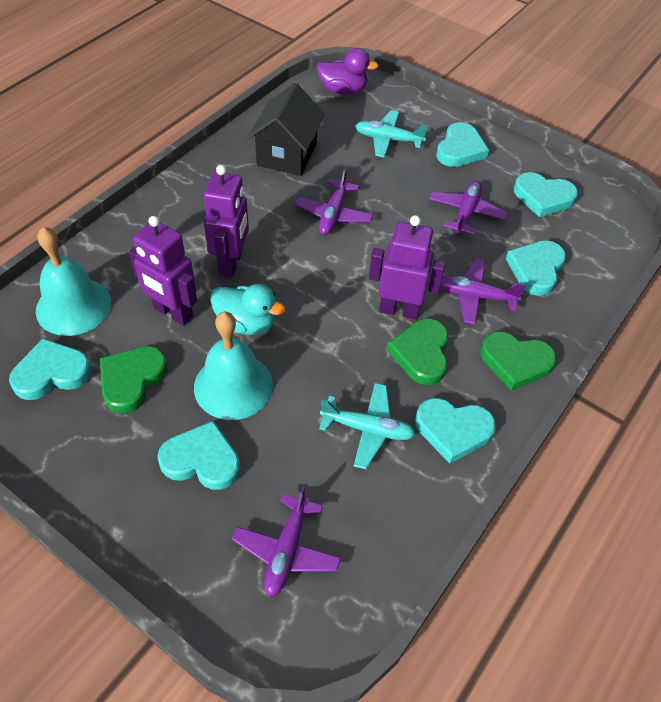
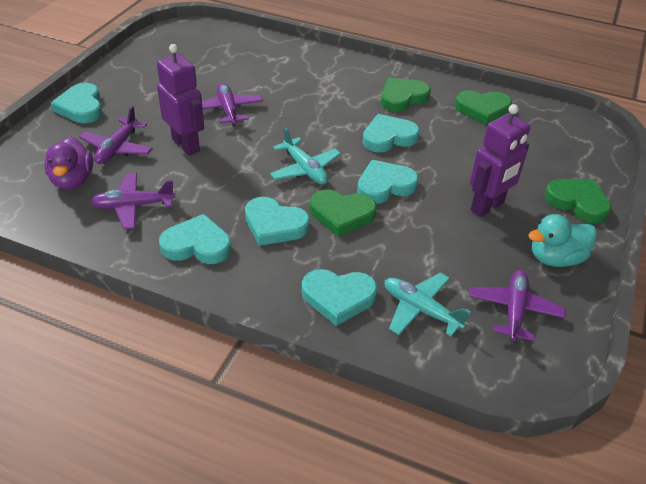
black house: 1 -> 0
green heart: 3 -> 4
purple robot: 3 -> 2
turquoise bell: 2 -> 0

